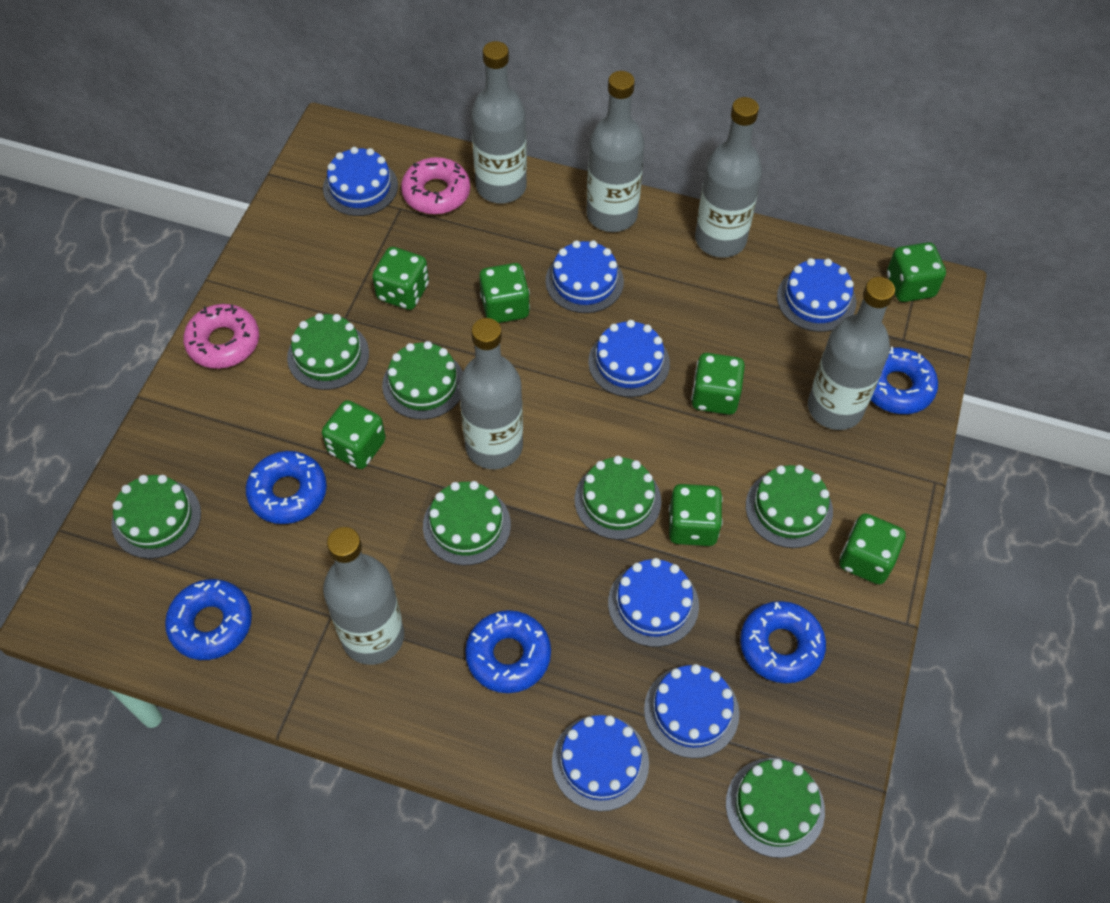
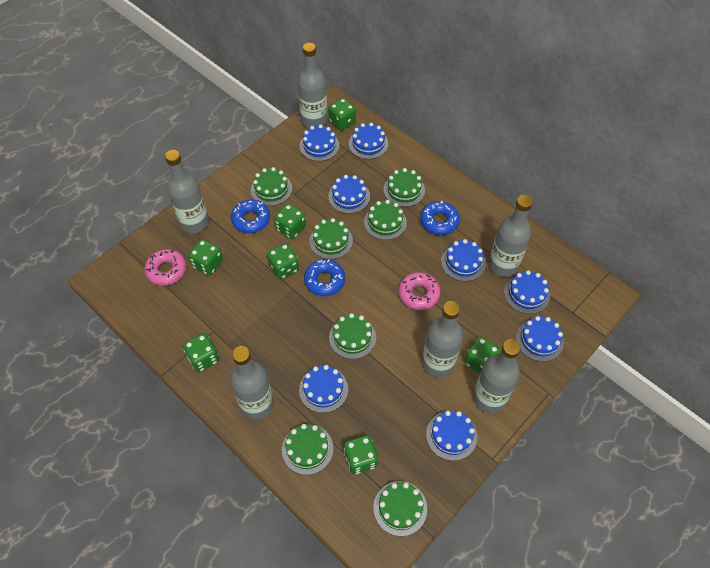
blue cake: 7 -> 8
blue donut: 5 -> 3

